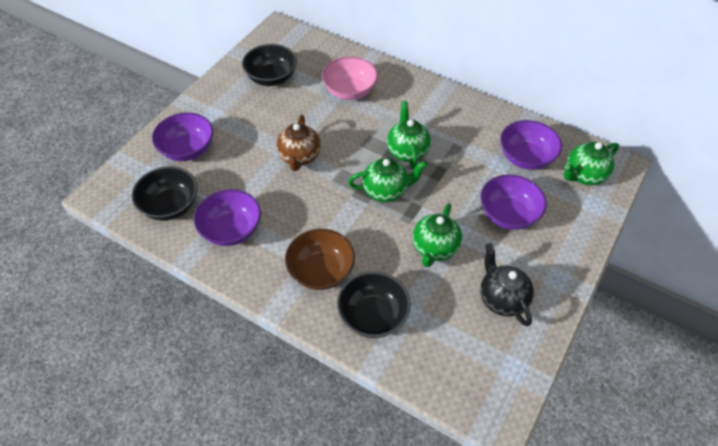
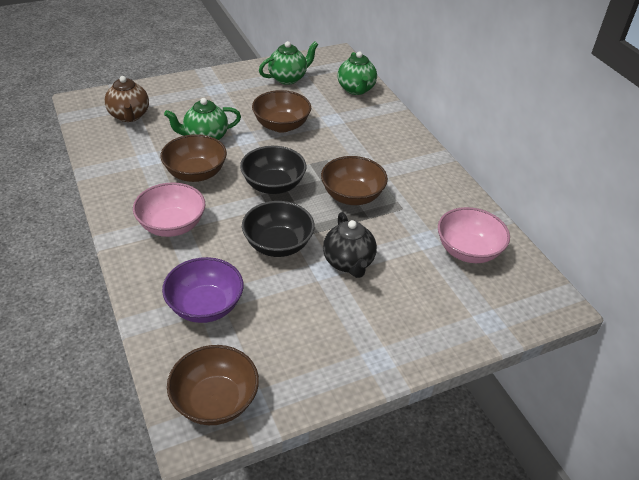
black bowl: 3 -> 2
brown bowl: 1 -> 4
green teapot: 4 -> 3
pink bowl: 1 -> 2
purple bowl: 4 -> 1

